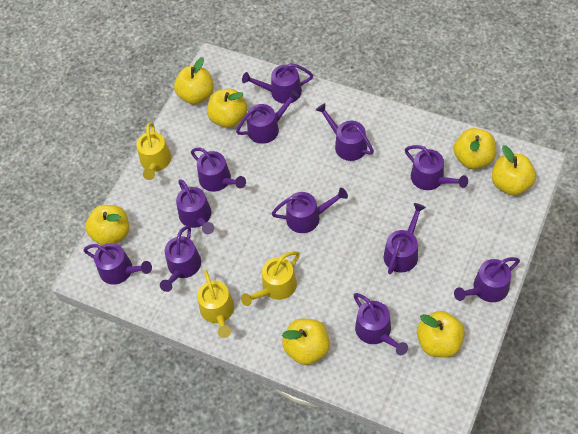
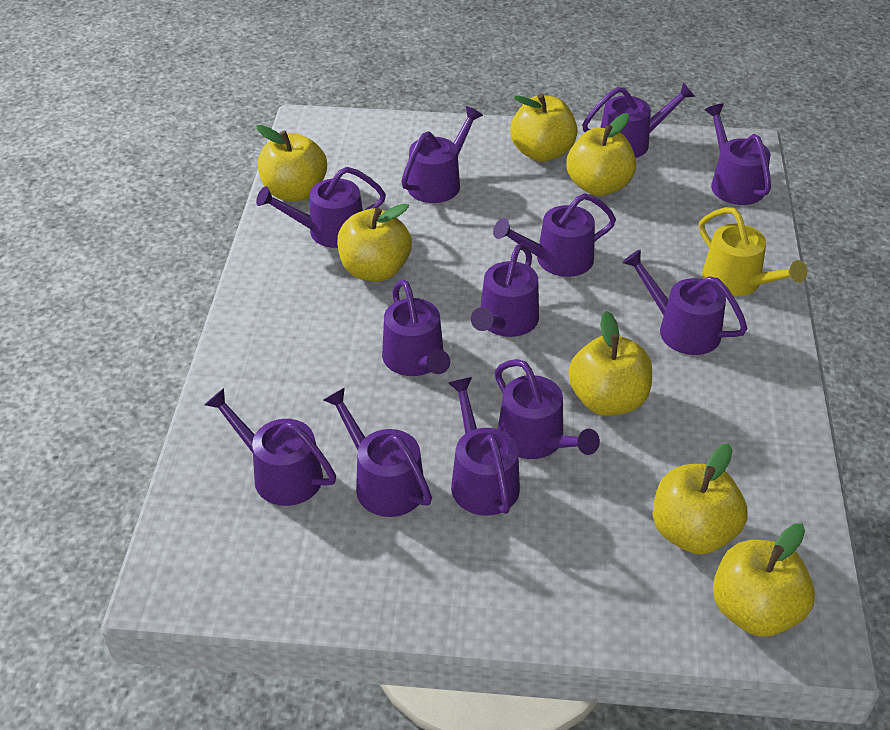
yellow watering can: 3 -> 1

